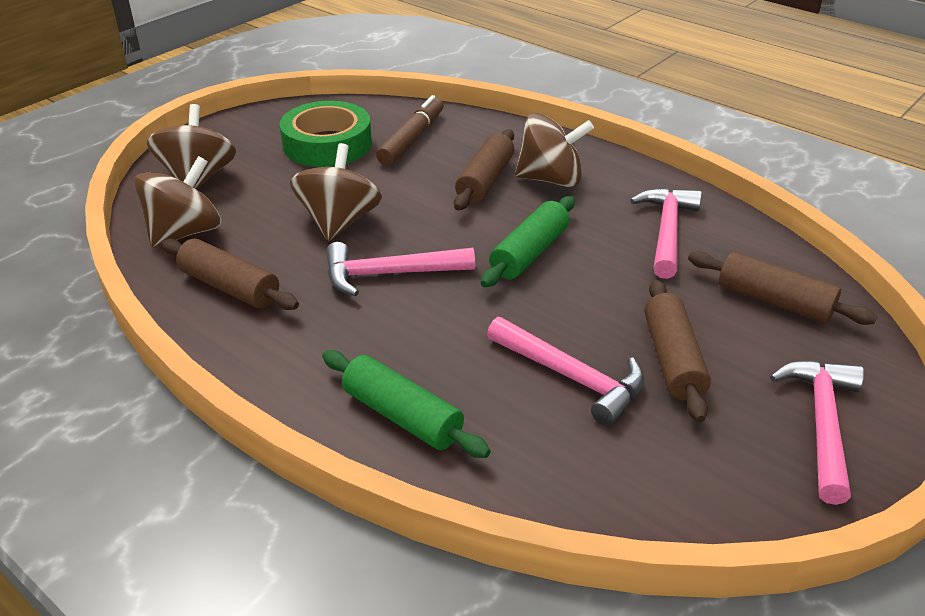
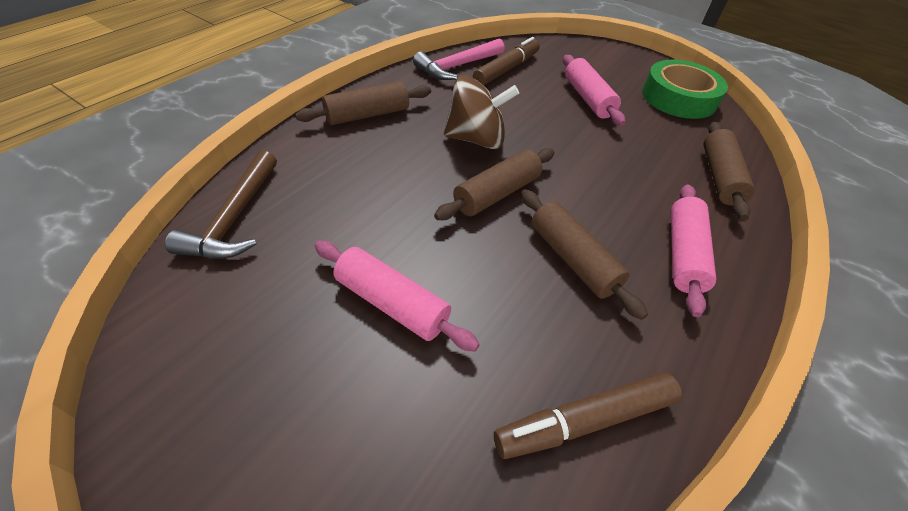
brown hammer: 0 -> 1
brown marker: 1 -> 2
brown spinning top: 4 -> 1
green rolling pin: 2 -> 0
pink hammer: 4 -> 1
pink rolling pin: 0 -> 3

